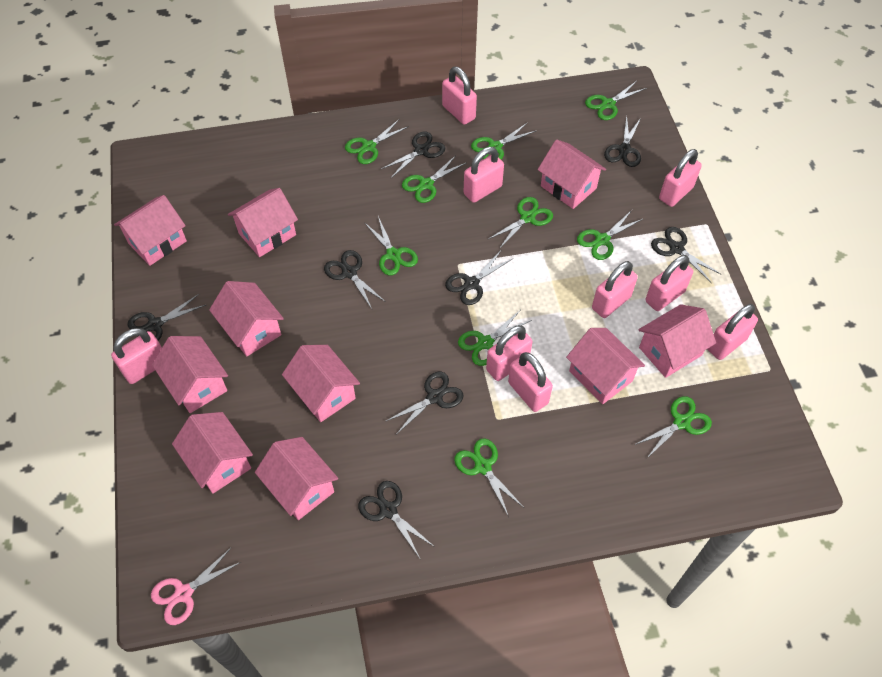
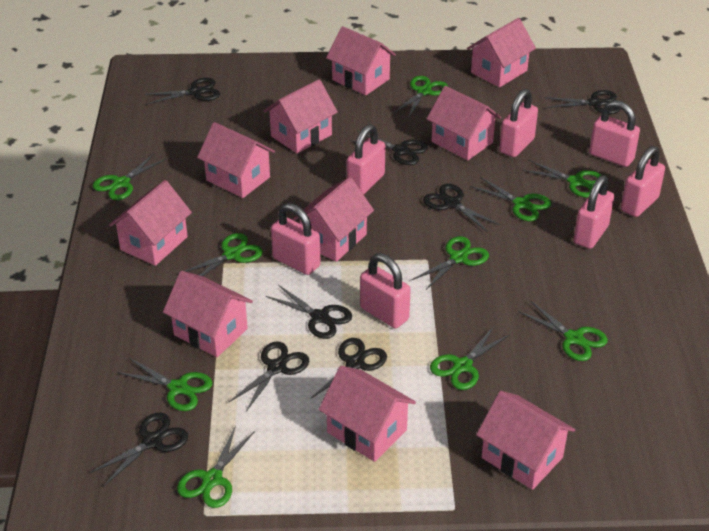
pink padlock: 9 -> 7
pink scissors: 1 -> 0

